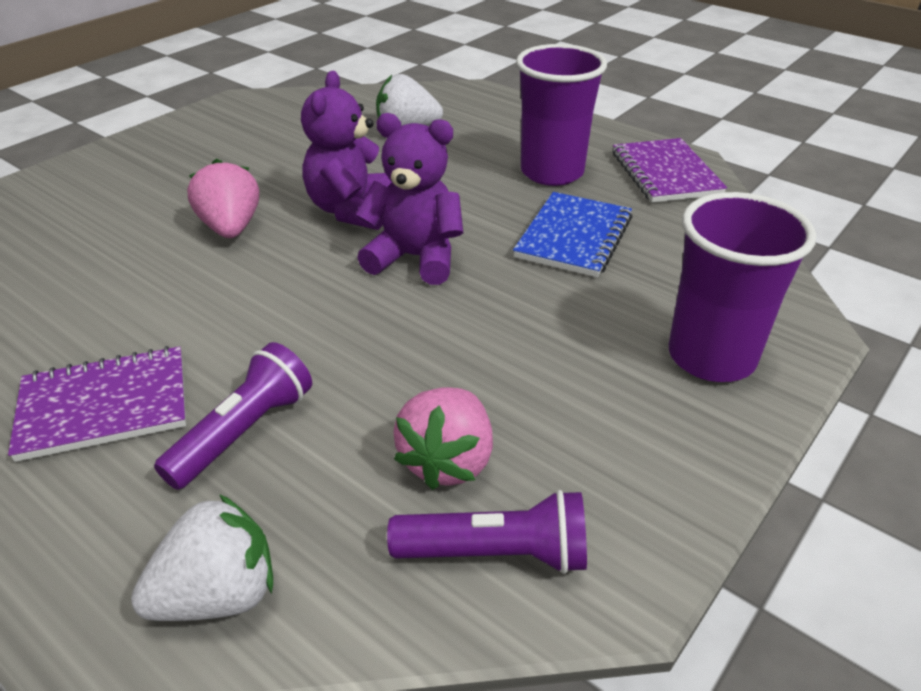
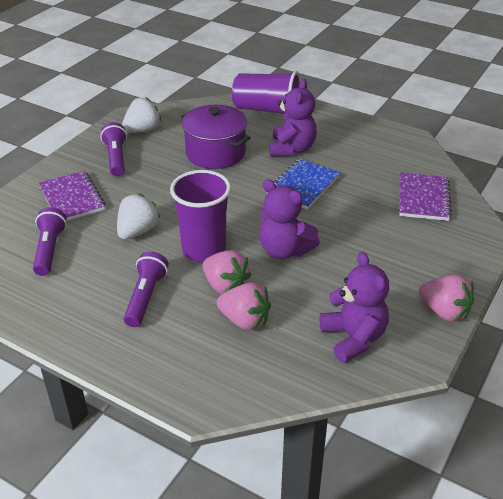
pink strawberry: 2 -> 3
purple flashlight: 2 -> 3
purple pot: 0 -> 1
purple teddy bear: 2 -> 3

